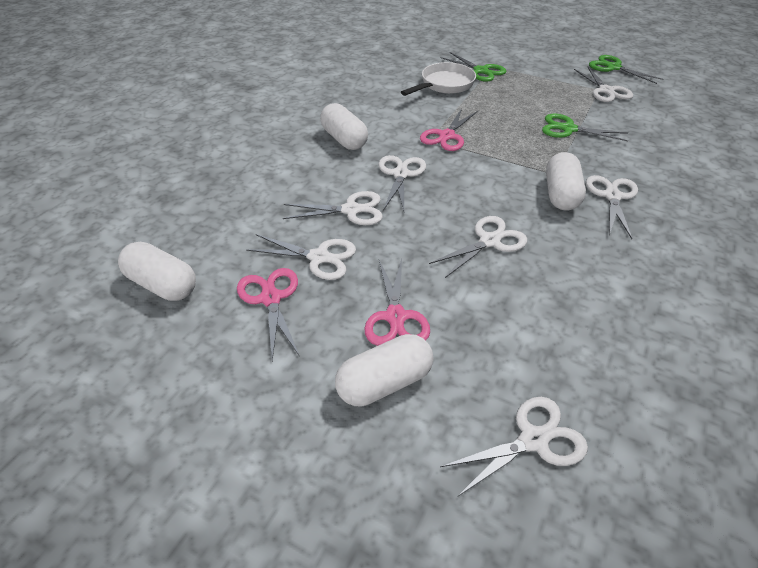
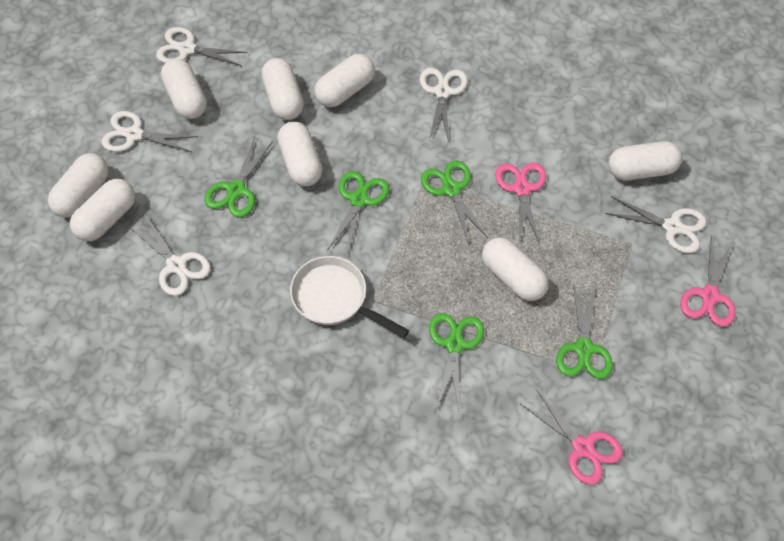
green scissors: 3 -> 5
white capsule: 4 -> 8
white scissors: 7 -> 5

